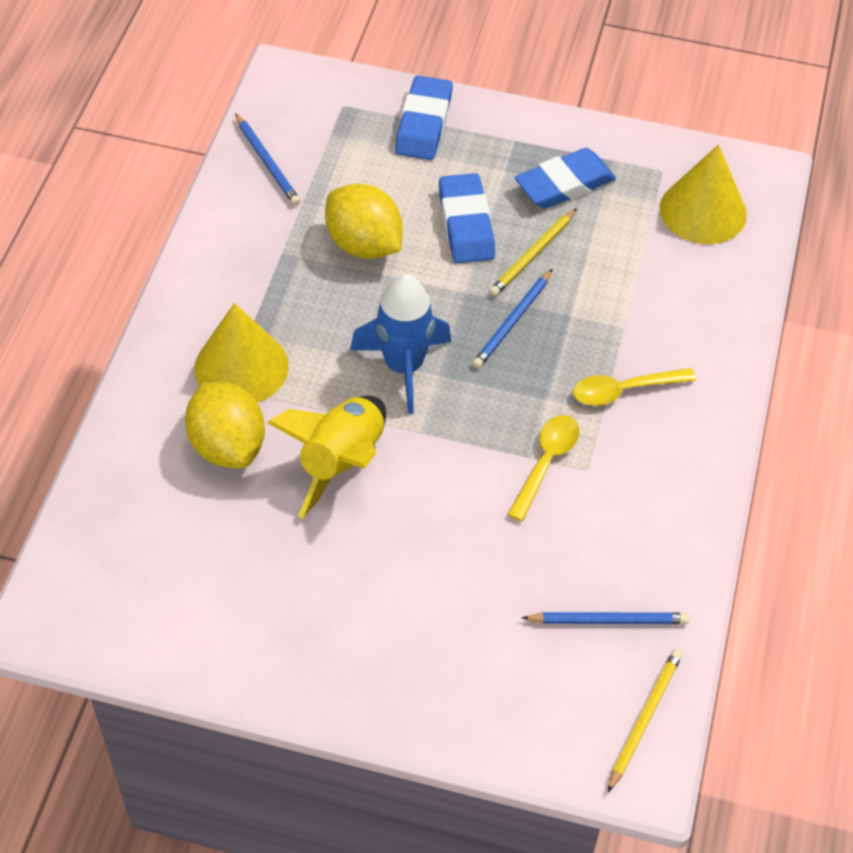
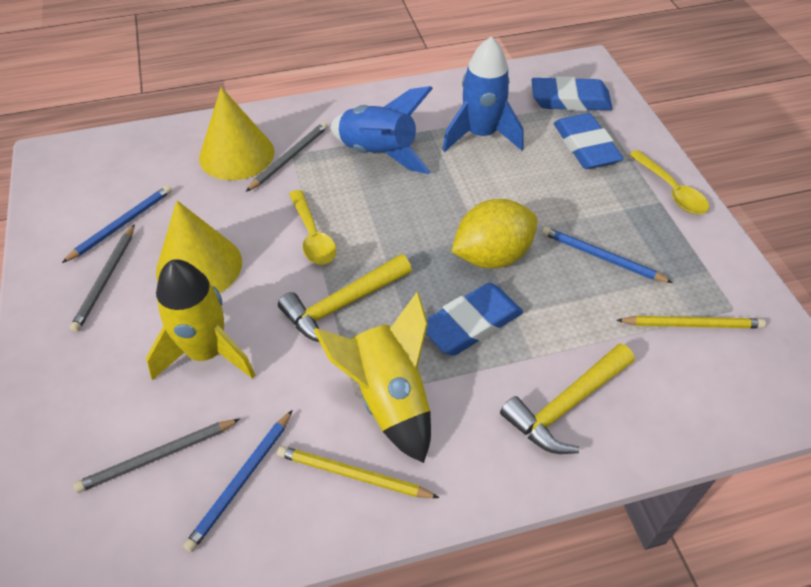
blue rocket: 1 -> 2
grey pencil: 0 -> 3
yellow hammer: 0 -> 2
yellow lemon: 2 -> 1
yellow rocket: 1 -> 2

